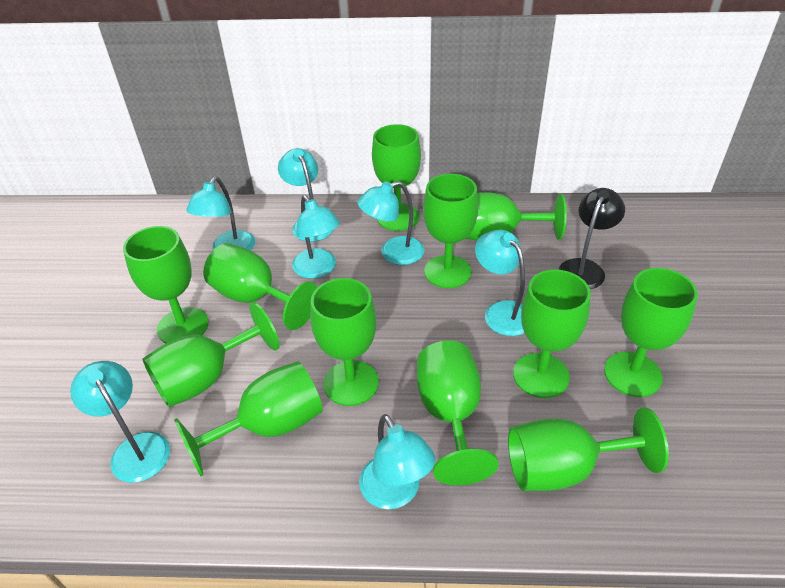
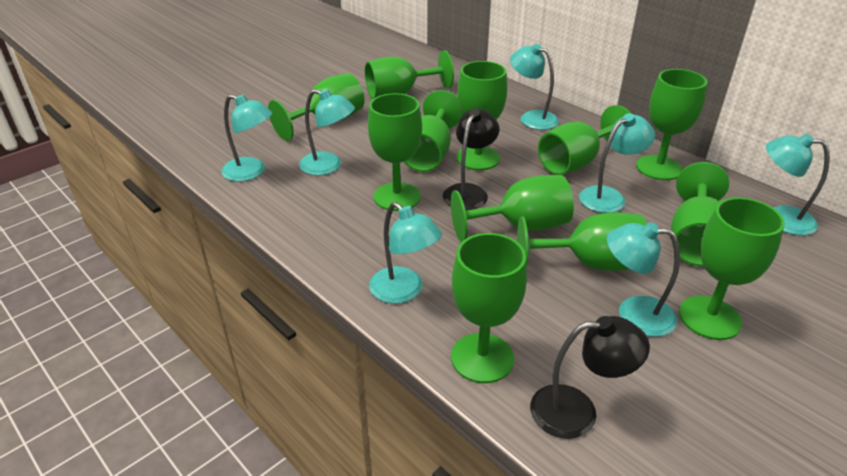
black lamp: 1 -> 2

